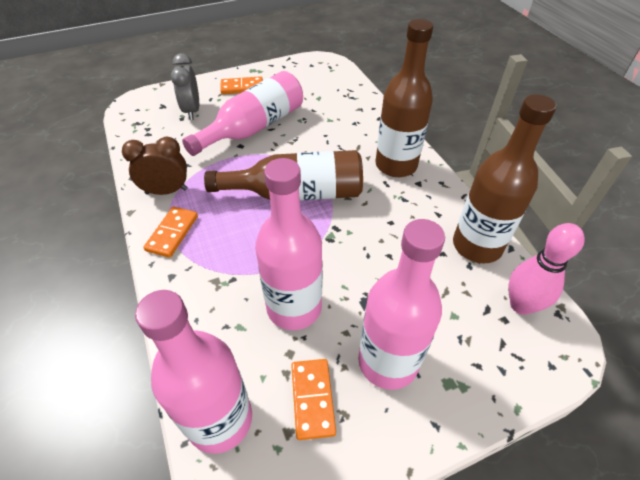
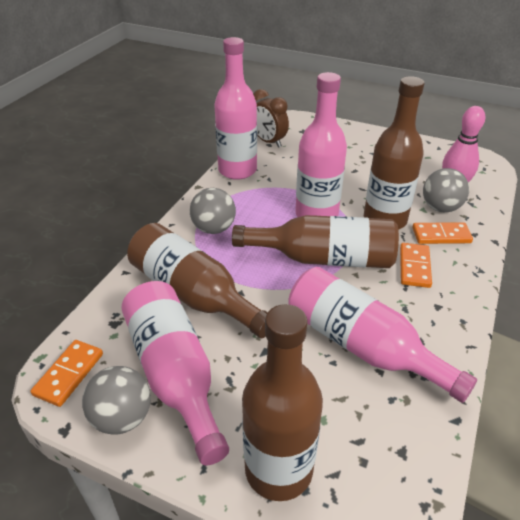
brown bottle: 3 -> 4
grey ball: 0 -> 3
grey clock: 1 -> 0

